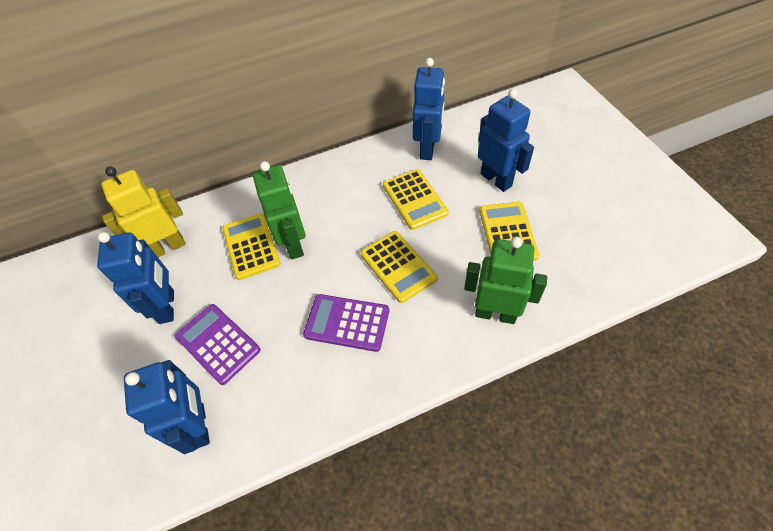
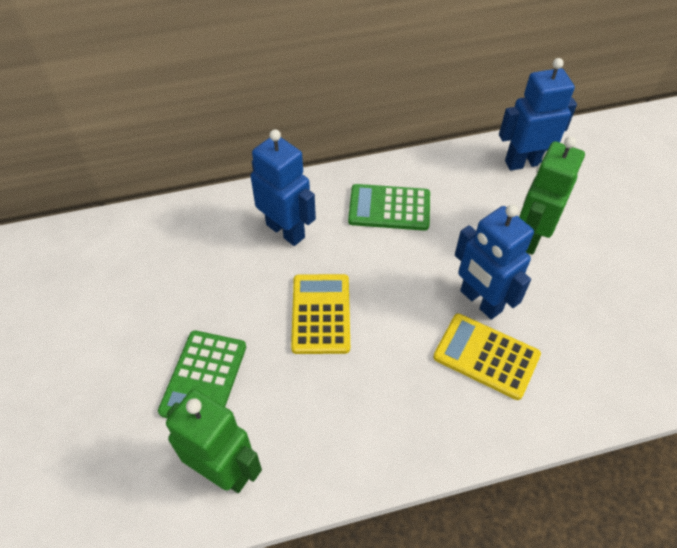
blue robot: 4 -> 3
green calculator: 0 -> 2
purple calculator: 2 -> 0
yellow calculator: 4 -> 2
yellow robot: 1 -> 0

